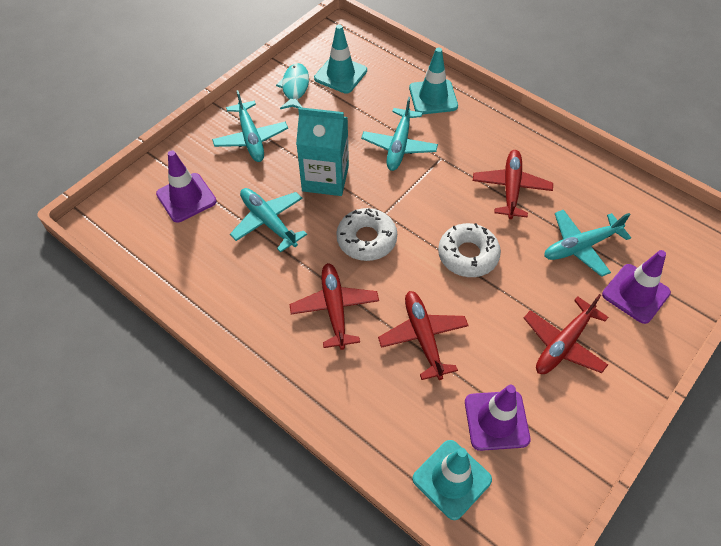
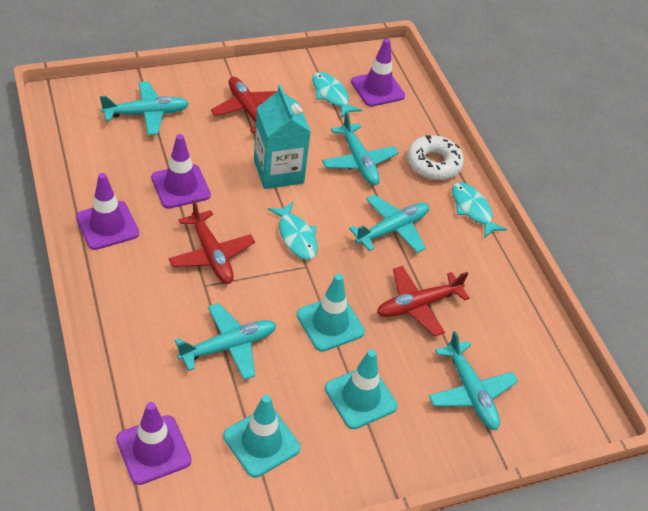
purple traffic cone: 3 -> 4
red plane: 4 -> 3
turquoise fish: 1 -> 3
turquoise plane: 4 -> 5
white donut: 2 -> 1

